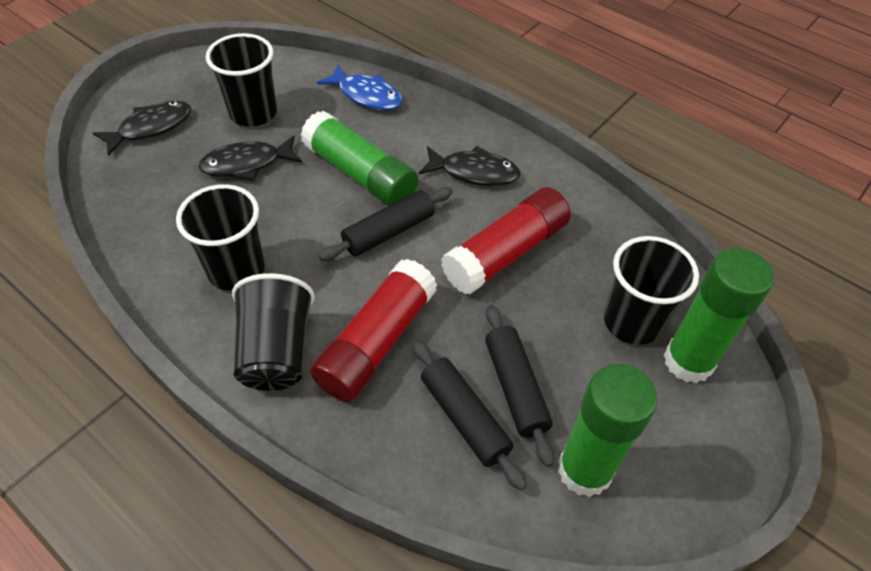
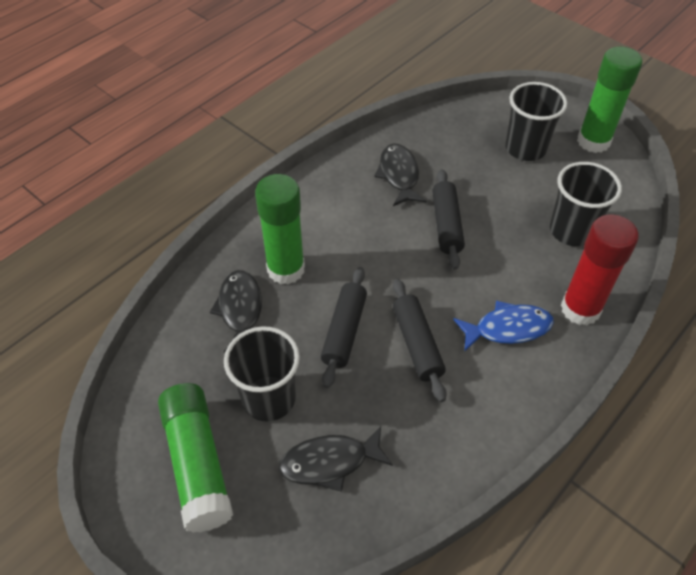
black cup: 4 -> 3
red glue stick: 2 -> 1

